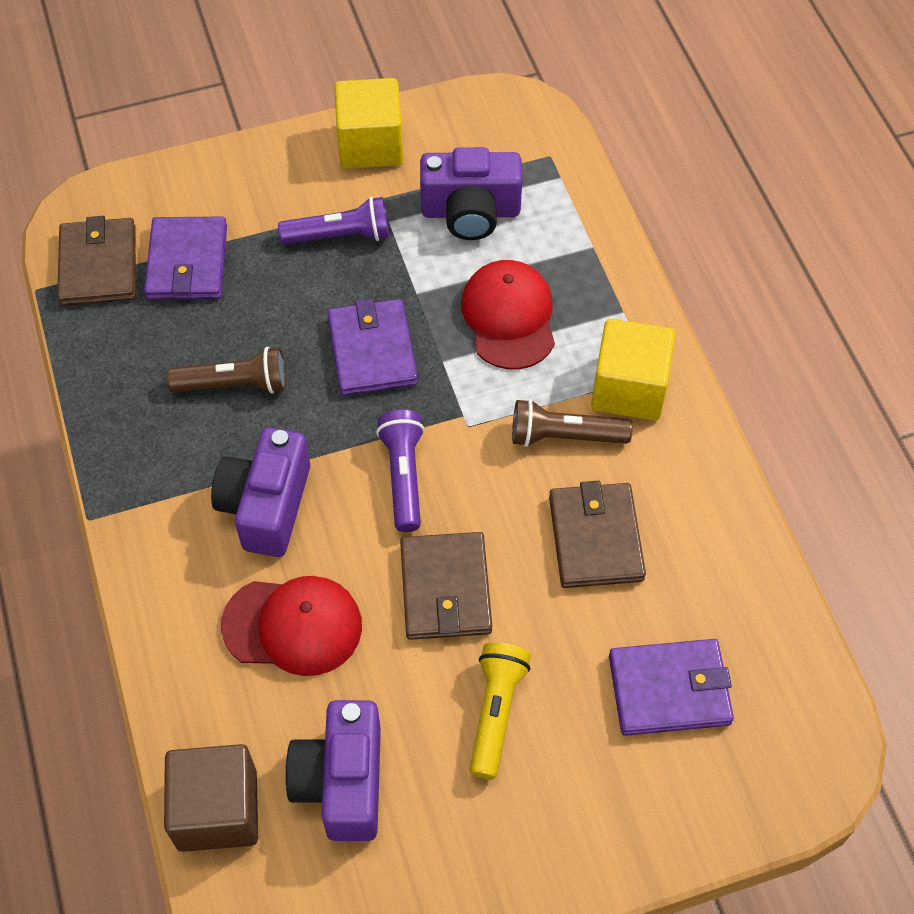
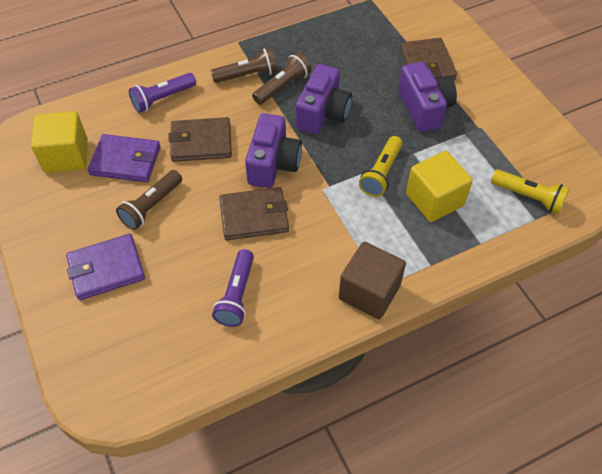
brown flashlight: 2 -> 3
purple wallet: 3 -> 2
red cap: 2 -> 0
yellow flashlight: 1 -> 2

